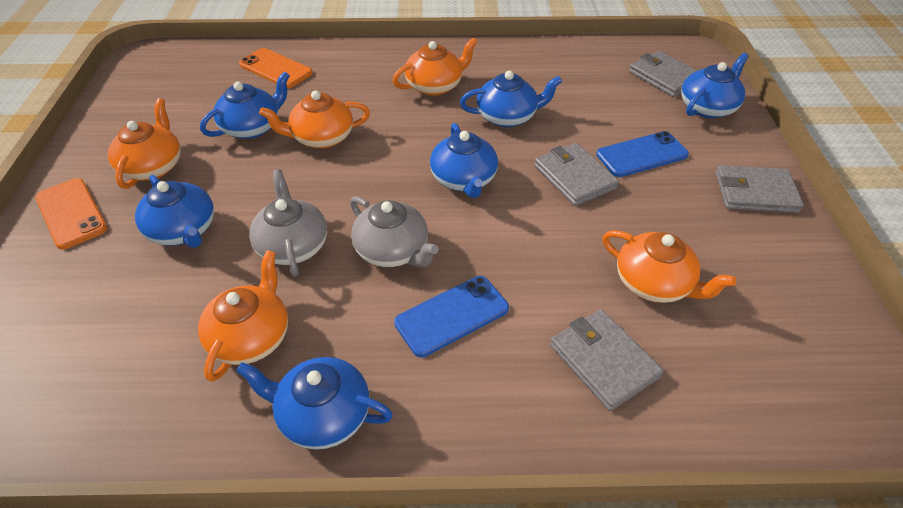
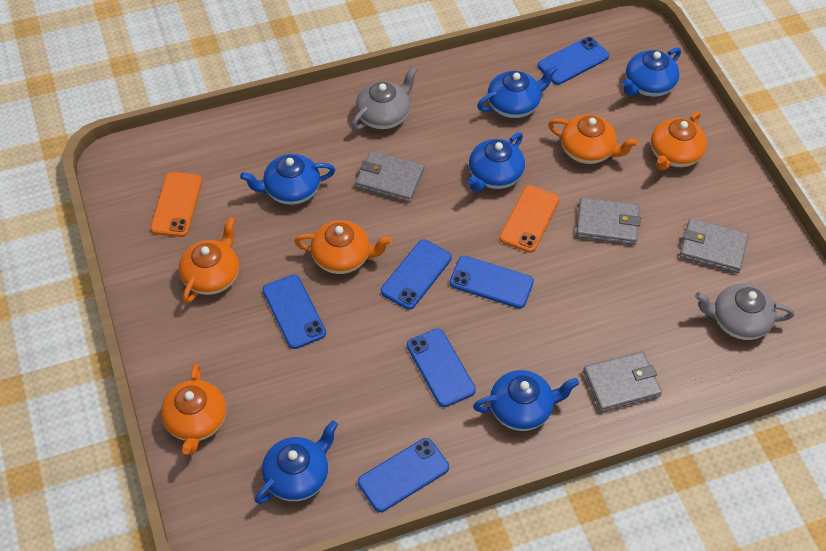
blue phone: 2 -> 6

